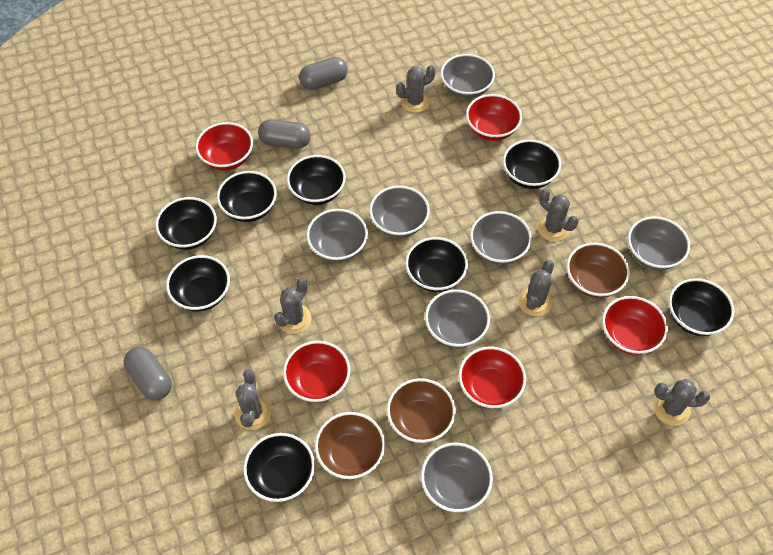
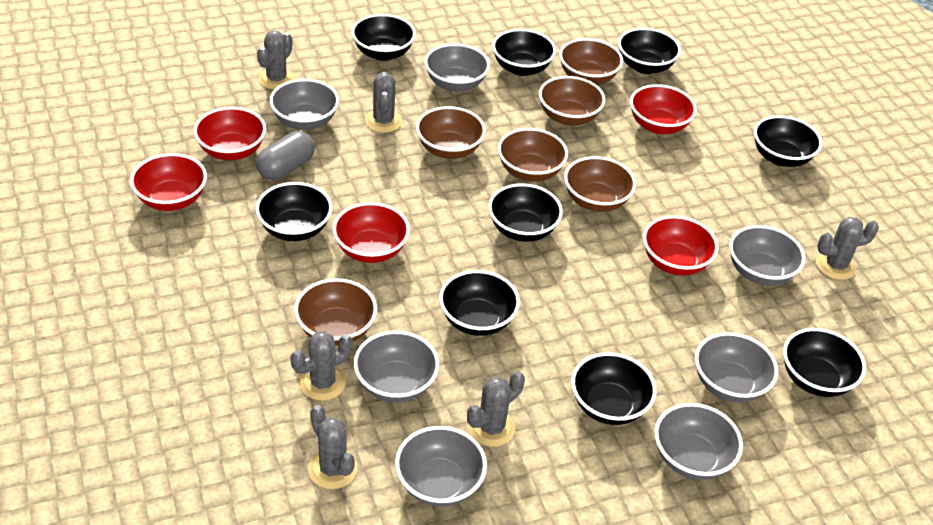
black bowl: 8 -> 9
brown bowl: 3 -> 6
grey capsule: 3 -> 1

